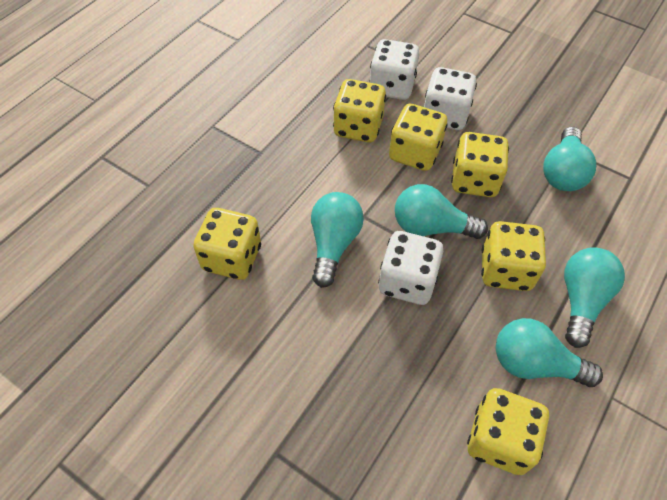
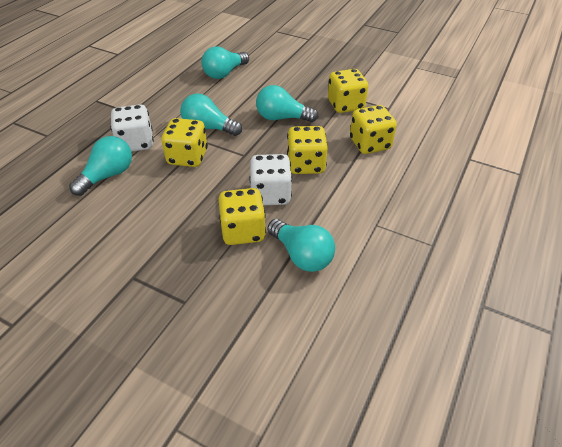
white dice: 3 -> 2
yellow dice: 6 -> 5

